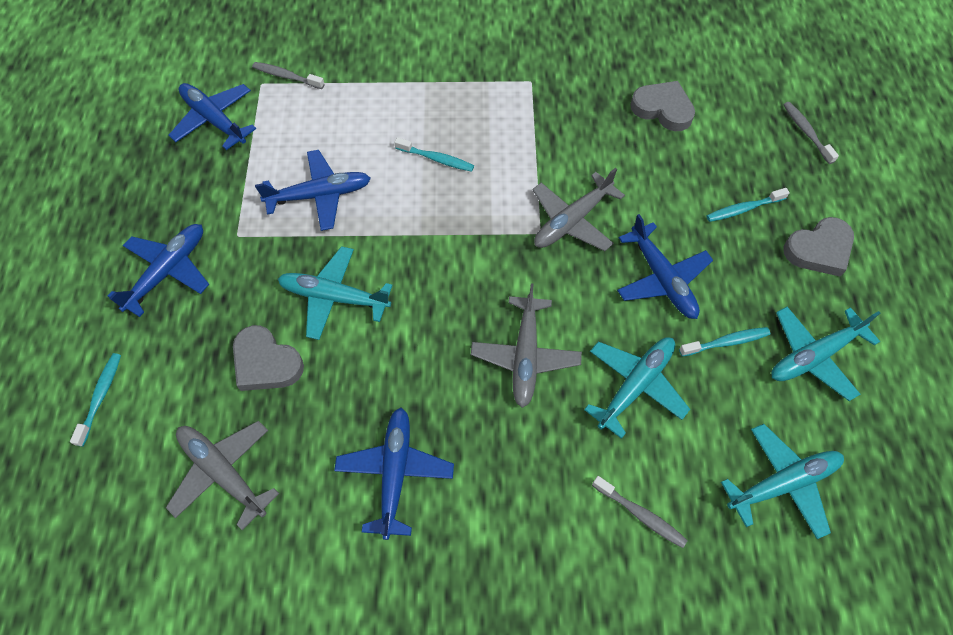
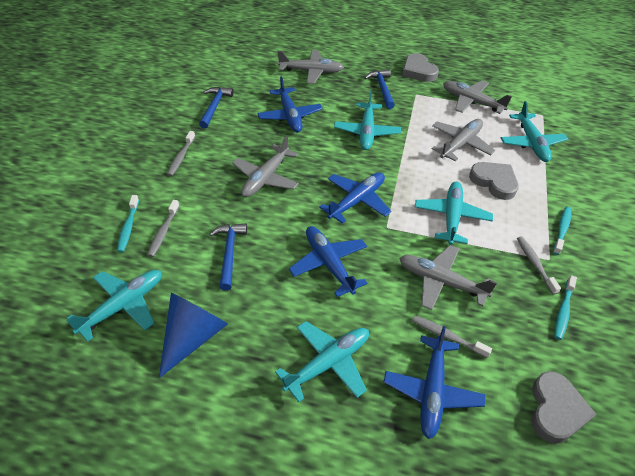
blue cone: 0 -> 1
blue hammer: 0 -> 3
blue plane: 5 -> 4
grey plane: 3 -> 5
grey toothbrush: 3 -> 4
turquoise plane: 4 -> 5
turquoise toothbrush: 4 -> 3

